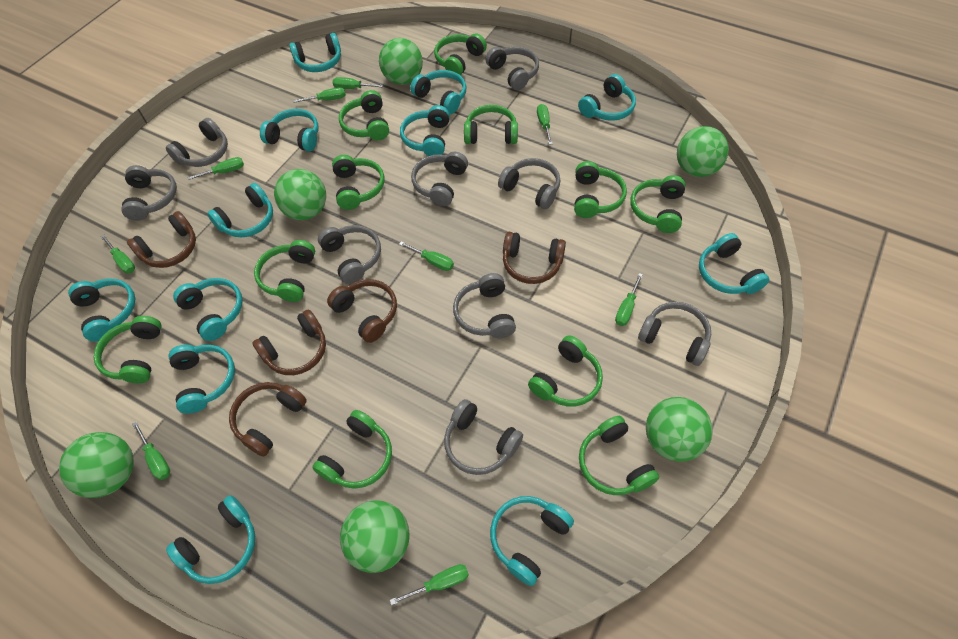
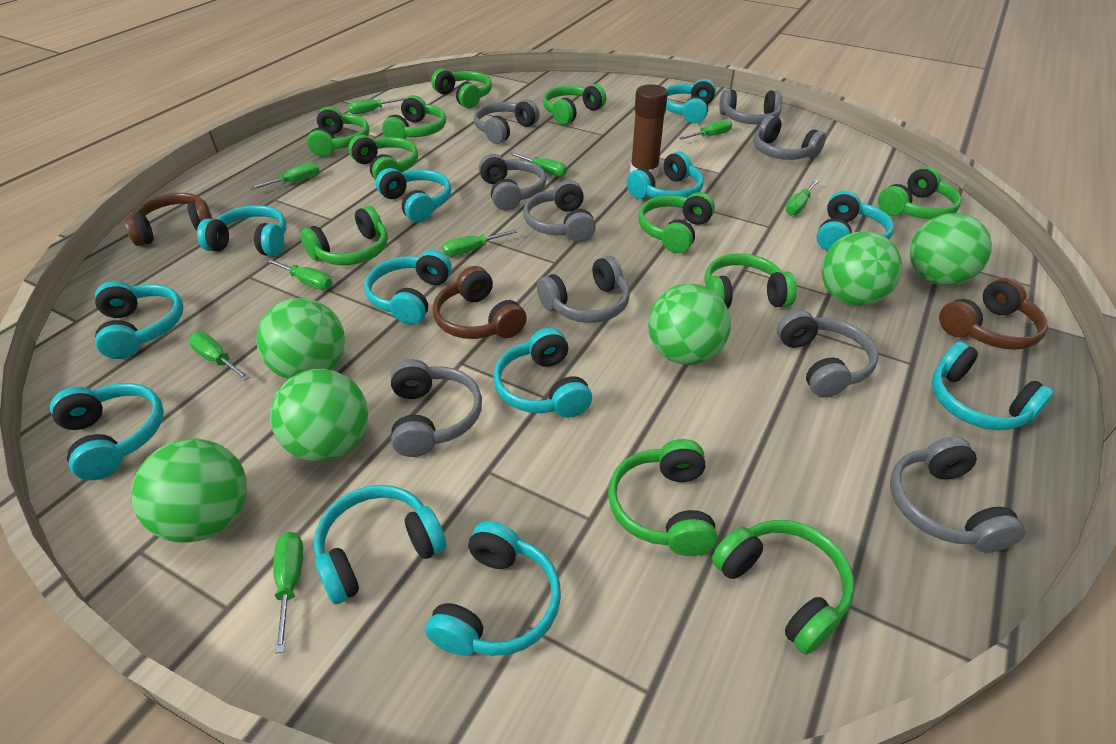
brown glue stick: 0 -> 1
brown headphones: 5 -> 3

